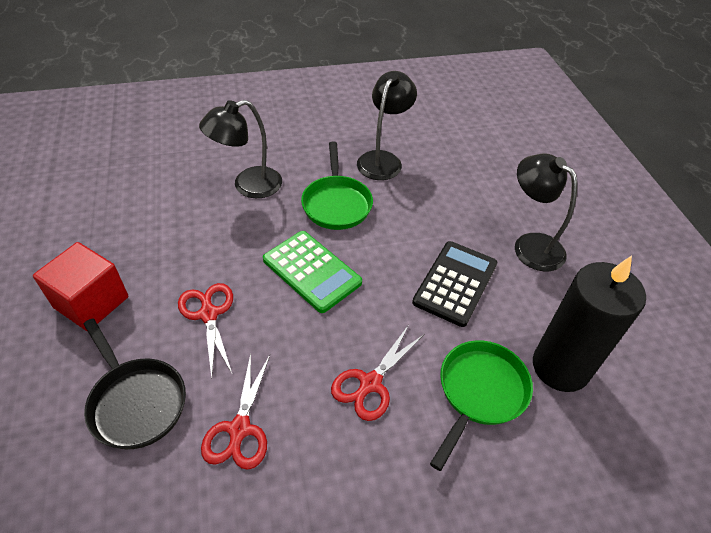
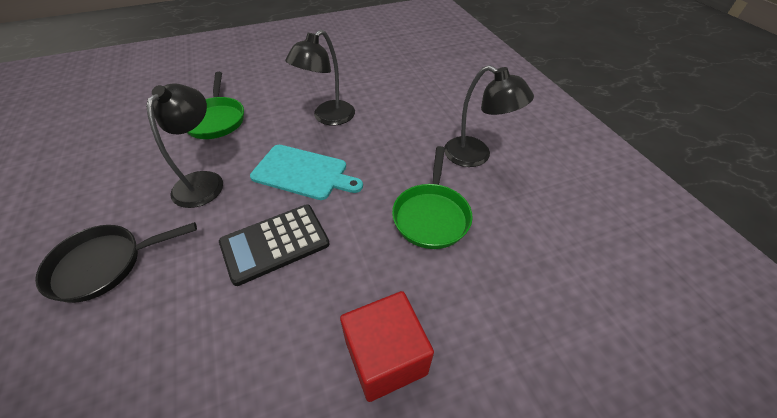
black candle: 1 -> 0
green calculator: 1 -> 0
red scissors: 3 -> 0
turquoise cutting board: 0 -> 1

